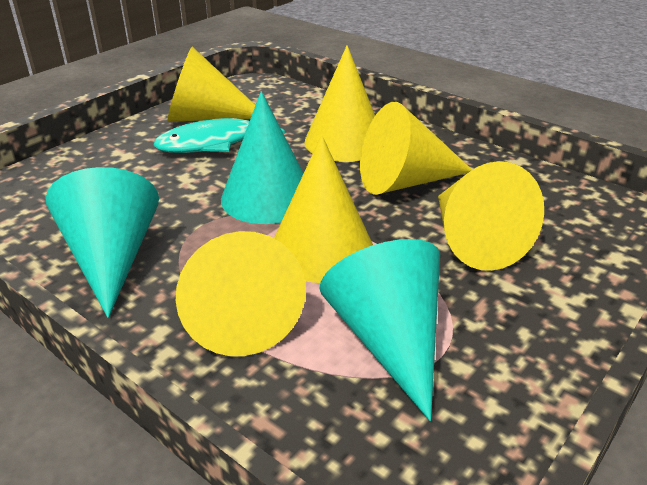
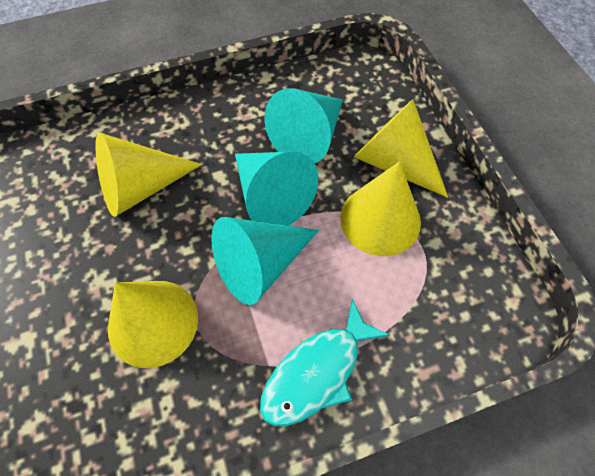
yellow cone: 6 -> 4

